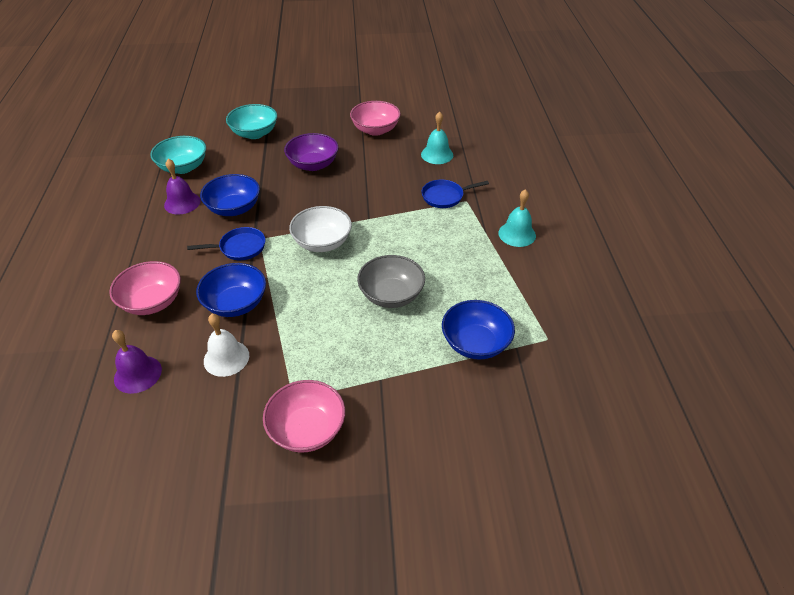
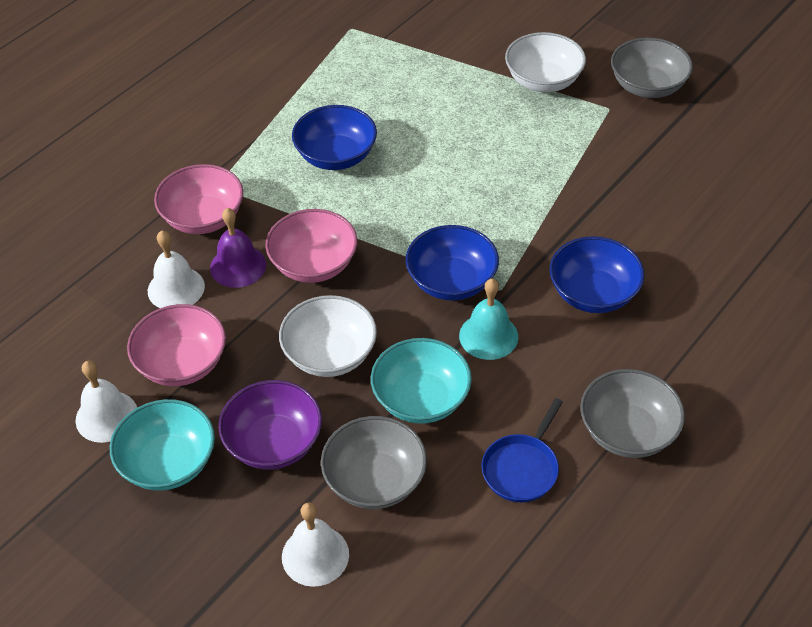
blue pan: 2 -> 1
grey bowl: 1 -> 3
purple bell: 2 -> 1
turquoise bell: 2 -> 1
white bell: 1 -> 3
white bowl: 1 -> 2

